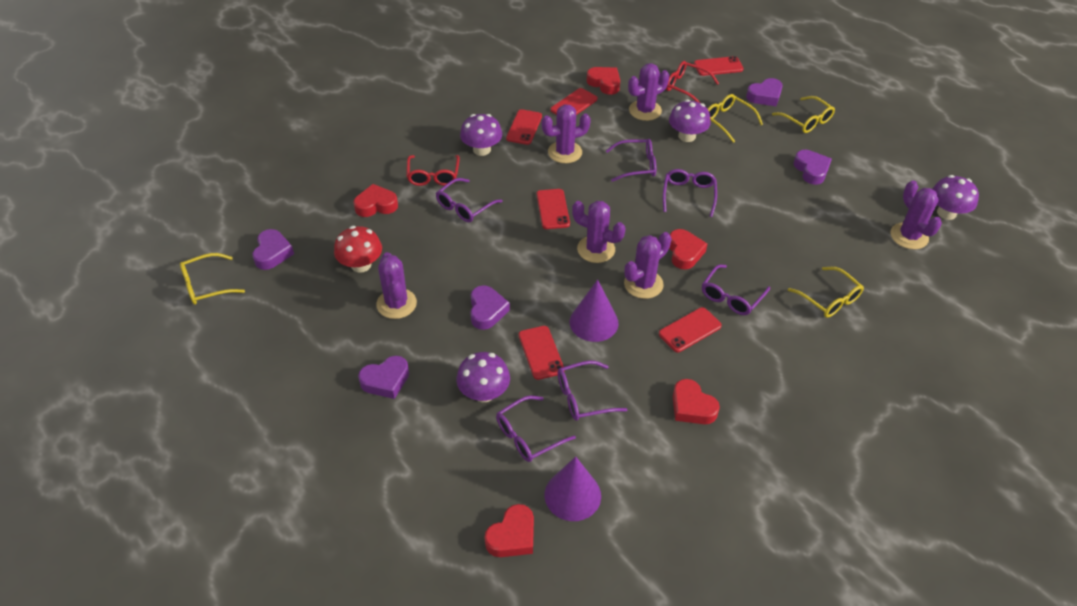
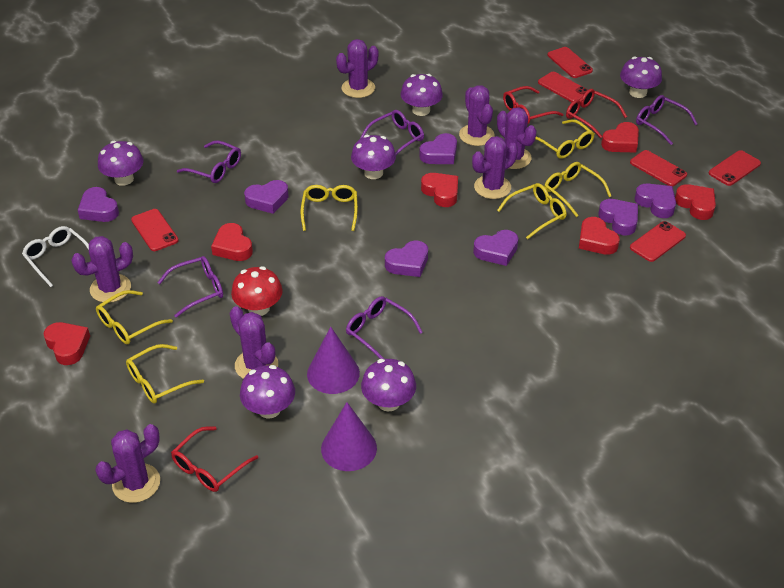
purple cactus: 6 -> 7
purple glasses: 6 -> 5
purple heart: 5 -> 7
purple mushroom: 4 -> 6
red glasses: 2 -> 3
red heart: 5 -> 6
white glasses: 0 -> 1
yellow glasses: 4 -> 6

